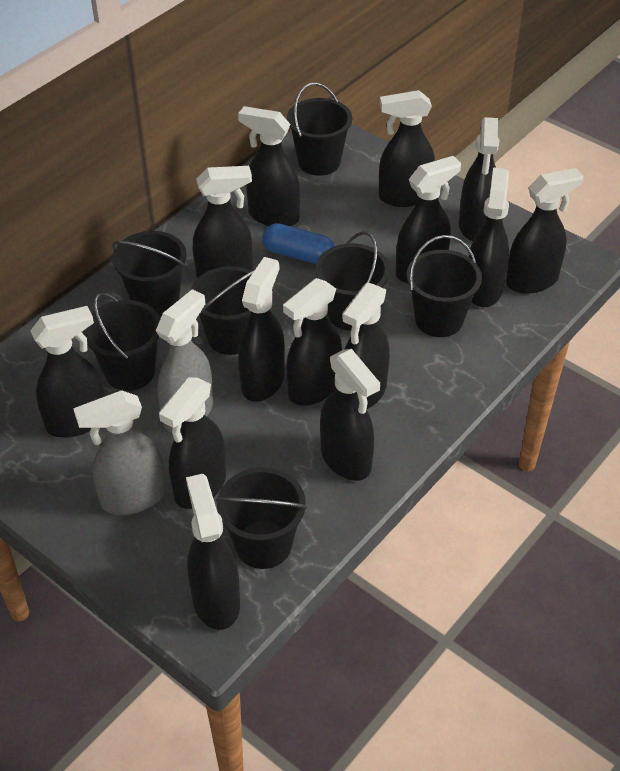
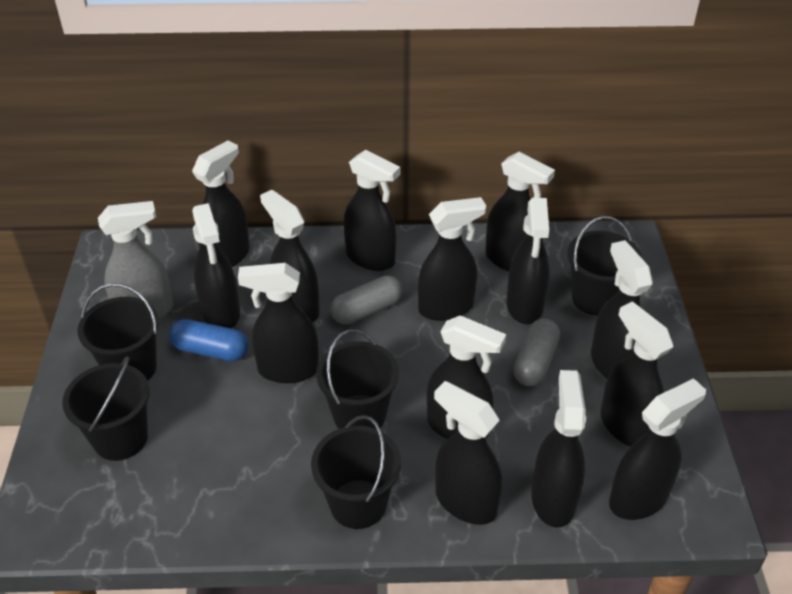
black bucket: 7 -> 5
grey capsule: 0 -> 2
grey spray bottle: 2 -> 1

